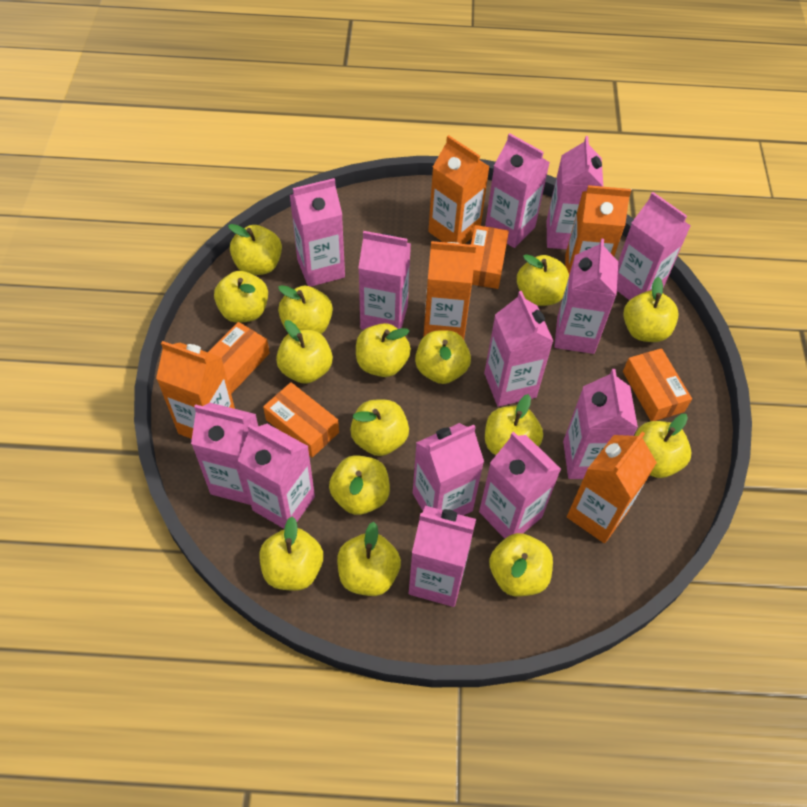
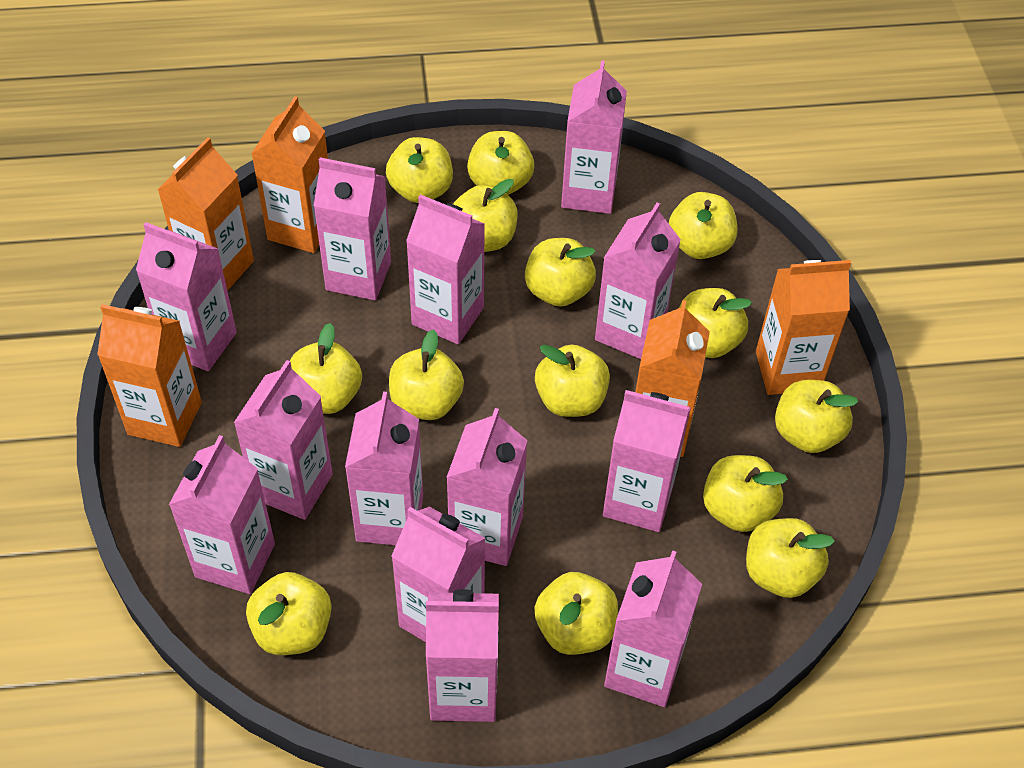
orange box: 4 -> 0
yellow apple: 15 -> 14

